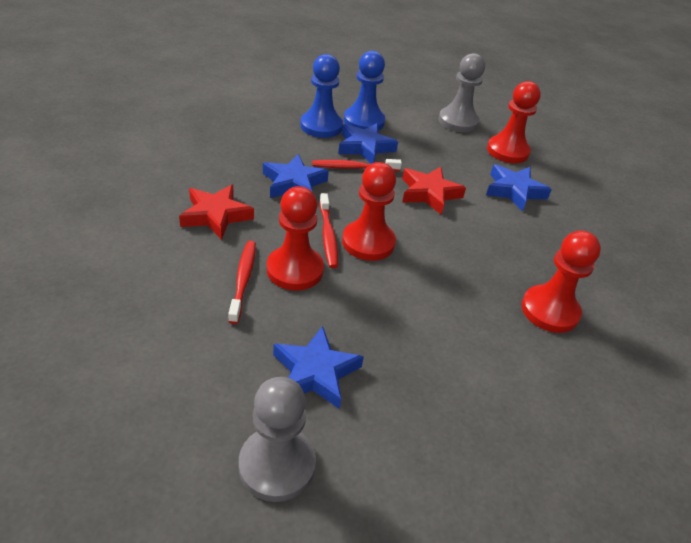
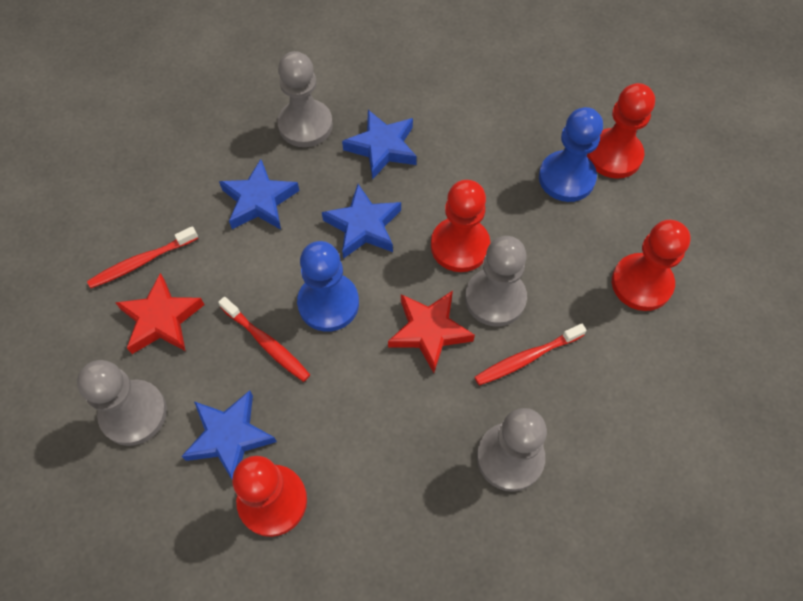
grey pawn: 2 -> 4

